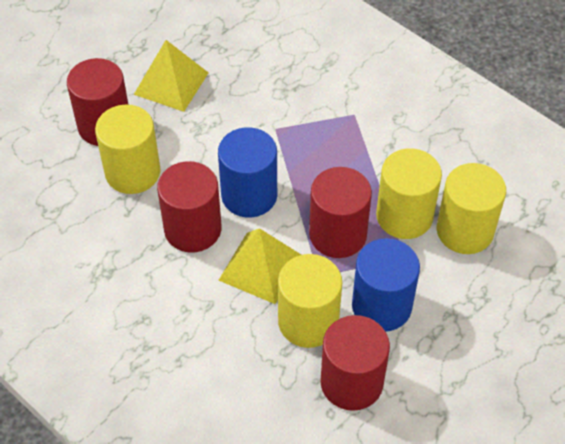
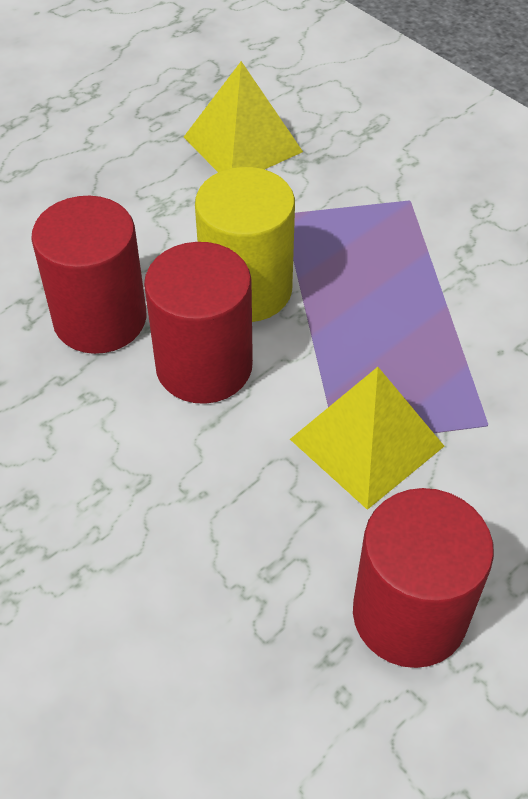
blue cylinder: 2 -> 0
red cylinder: 4 -> 3
yellow cylinder: 4 -> 1

